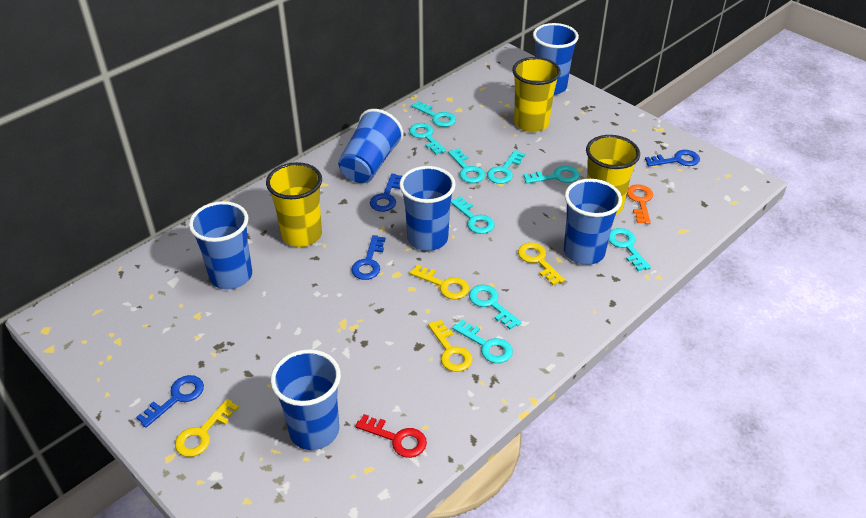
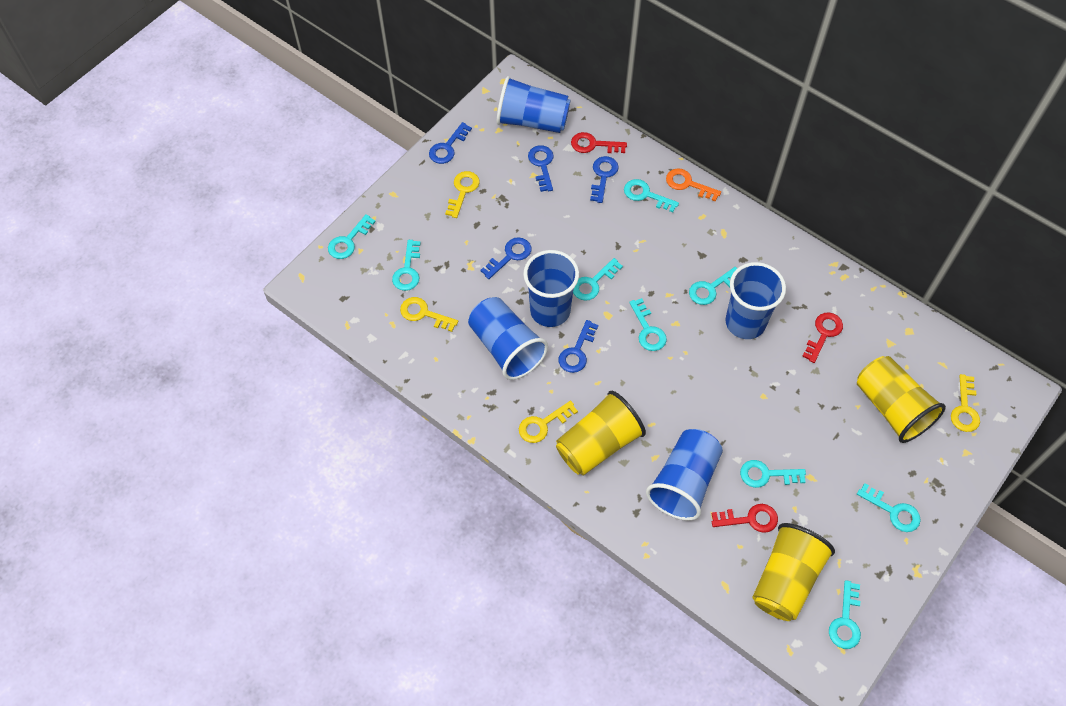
blue cup: 6 -> 5
blue key: 4 -> 5
red key: 1 -> 3

